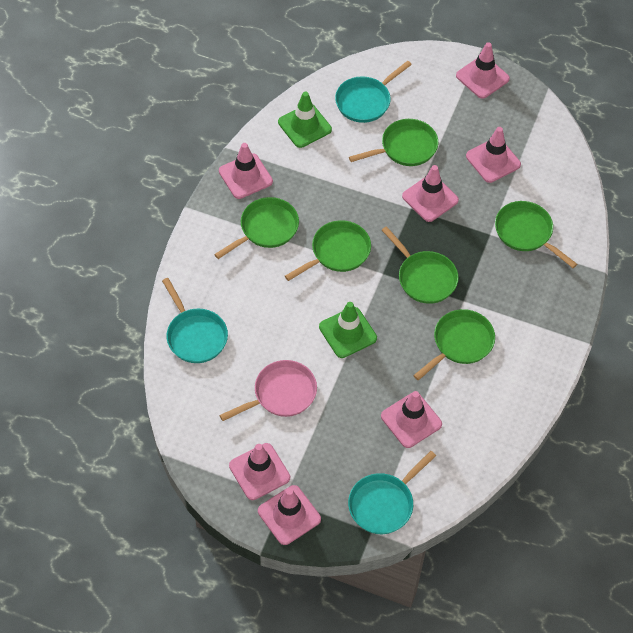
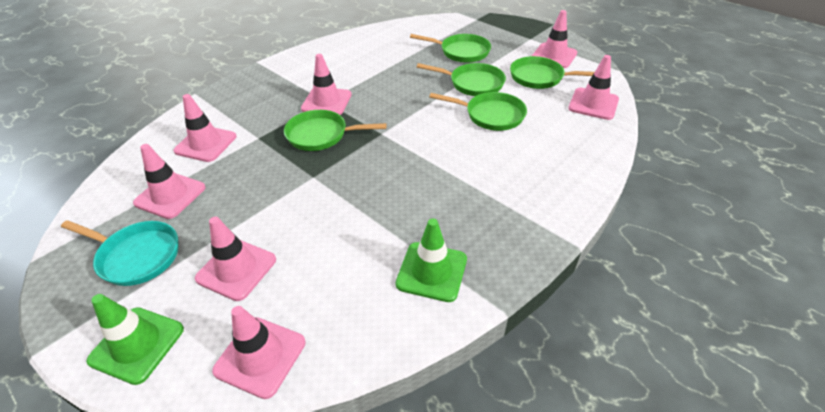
green pan: 6 -> 5
pink pan: 1 -> 0
turquoise pan: 3 -> 1

